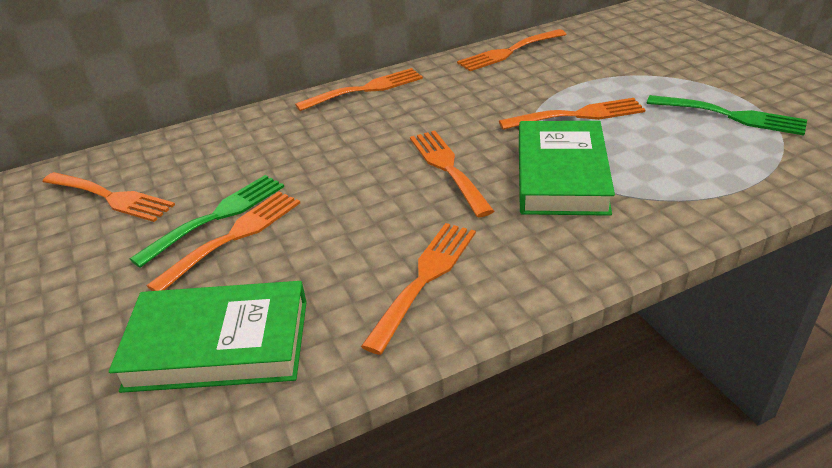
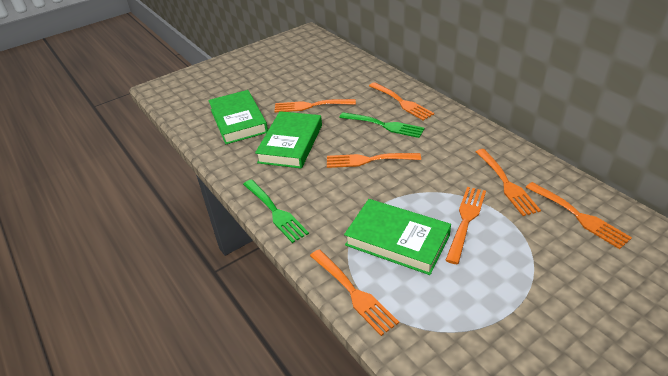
green book: 2 -> 3

